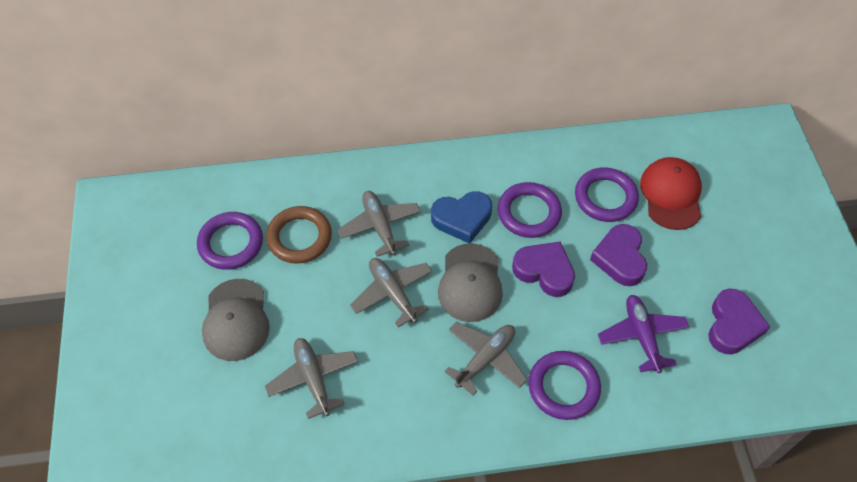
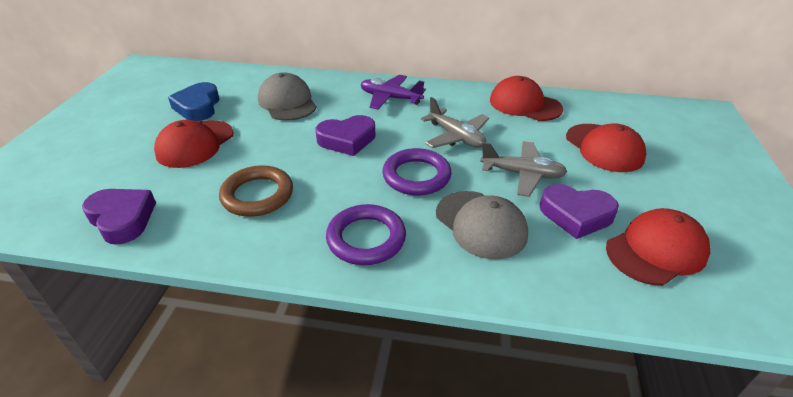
grey plane: 4 -> 2
purple ring: 4 -> 2
red cap: 1 -> 4

